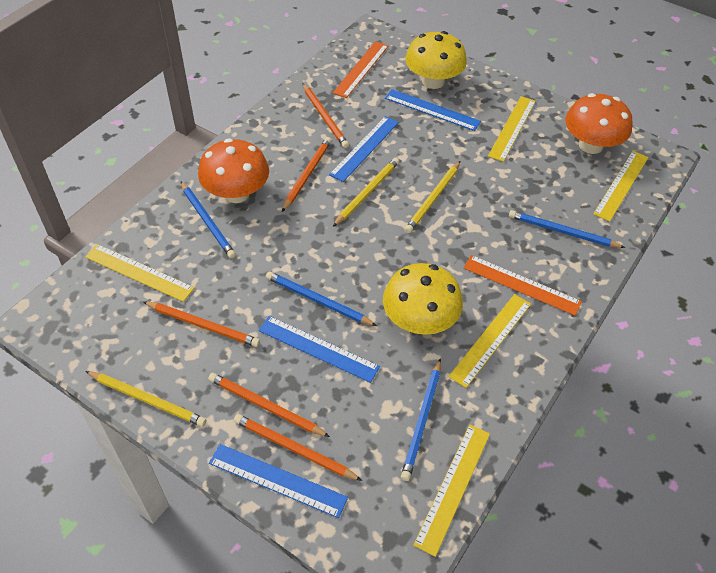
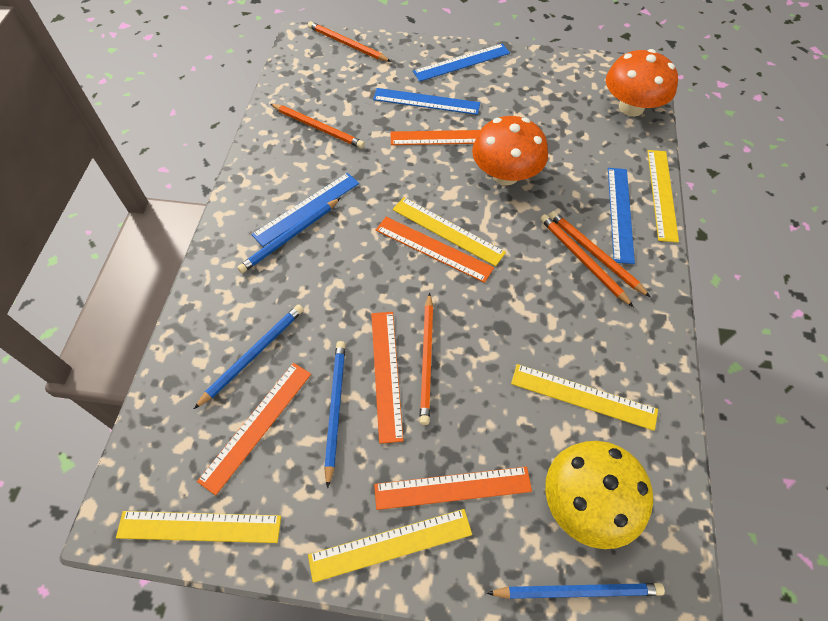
orange ruler: 2 -> 5
yellow mushroom: 2 -> 1
yellow pencil: 3 -> 0

